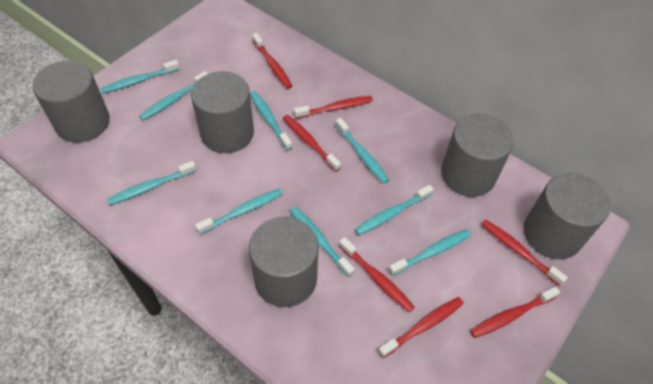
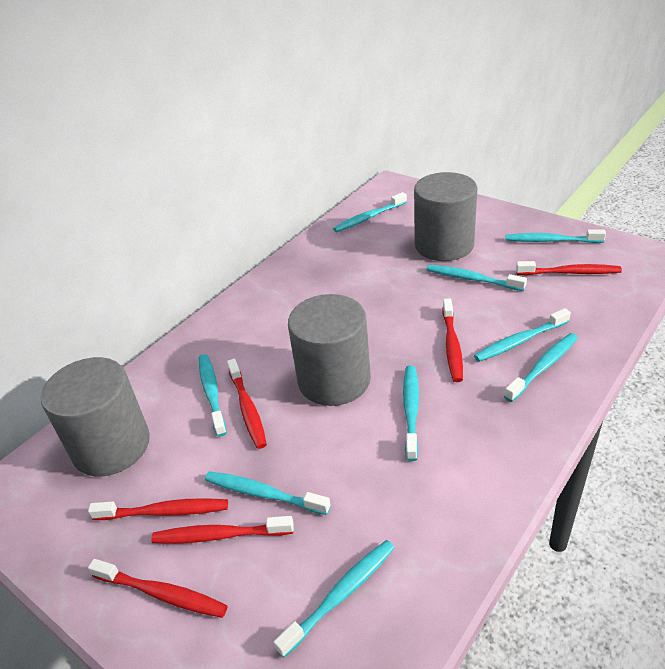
grey cylinder: 5 -> 3
red toothbrush: 7 -> 6

